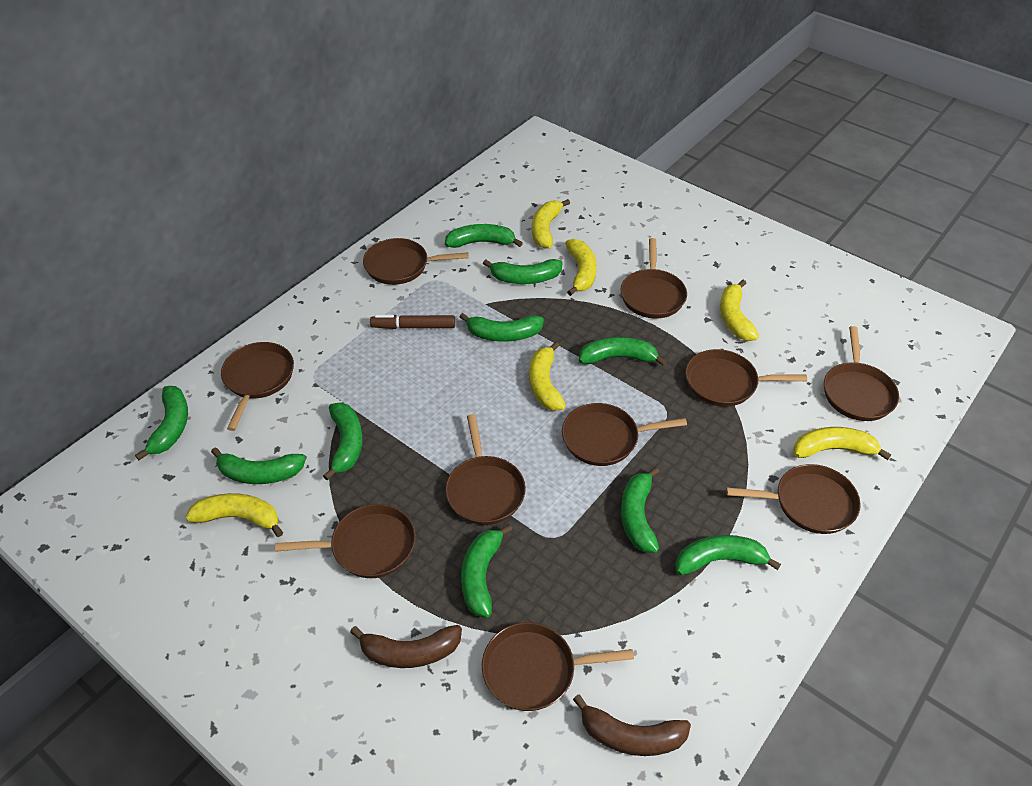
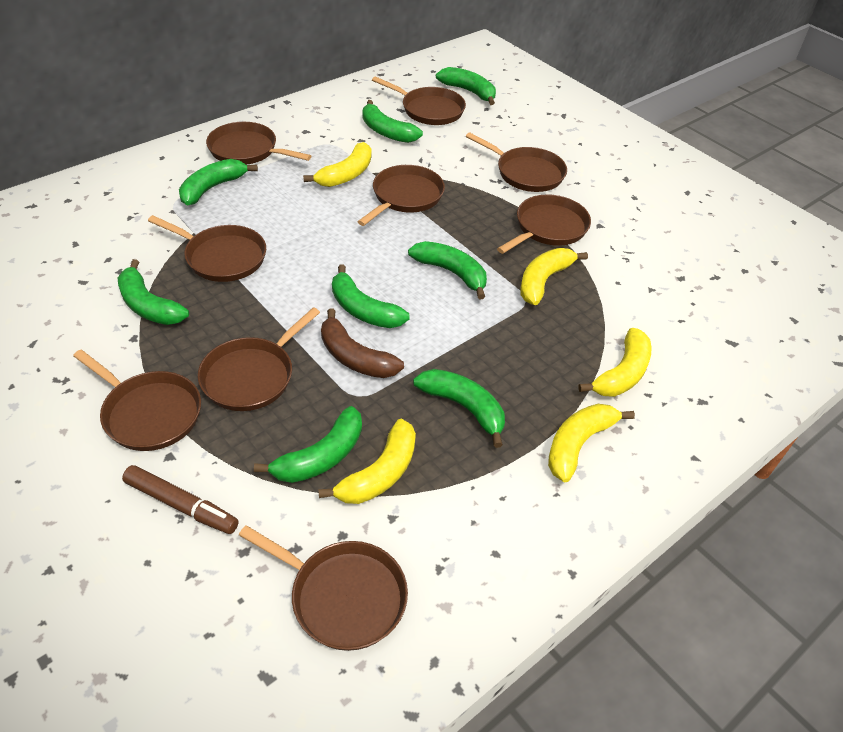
brown banana: 2 -> 1
brown pan: 10 -> 9
green banana: 10 -> 8
yellow banana: 6 -> 5

